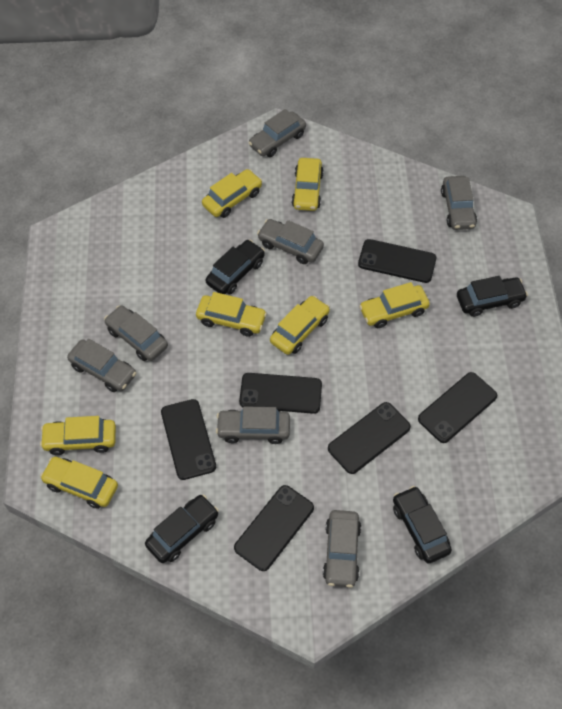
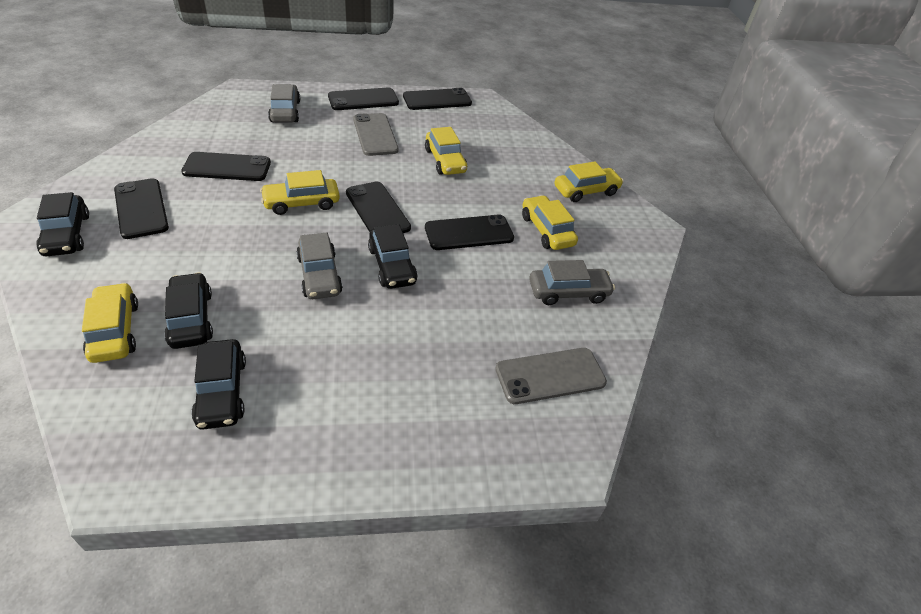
grey car: 7 -> 3
grey phone: 0 -> 2
yellow car: 7 -> 5

